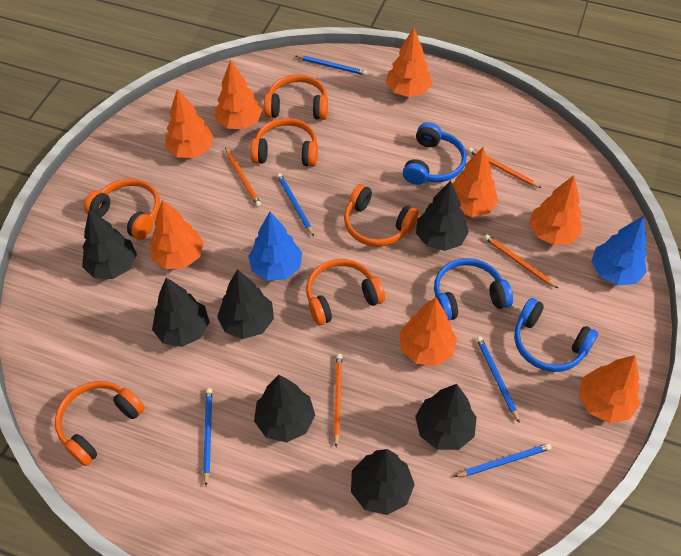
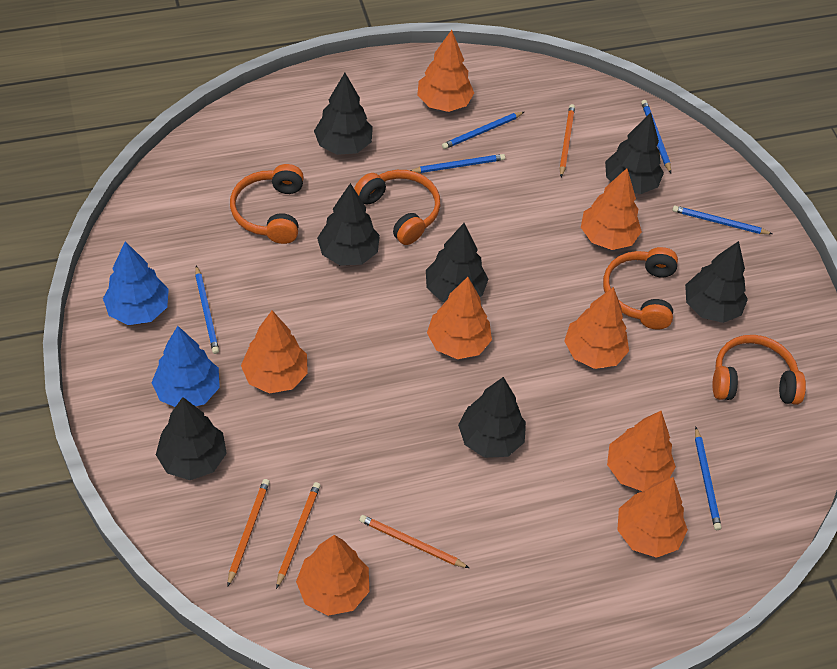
blue headphones: 3 -> 0
blue pencil: 5 -> 6
orange headphones: 6 -> 4

